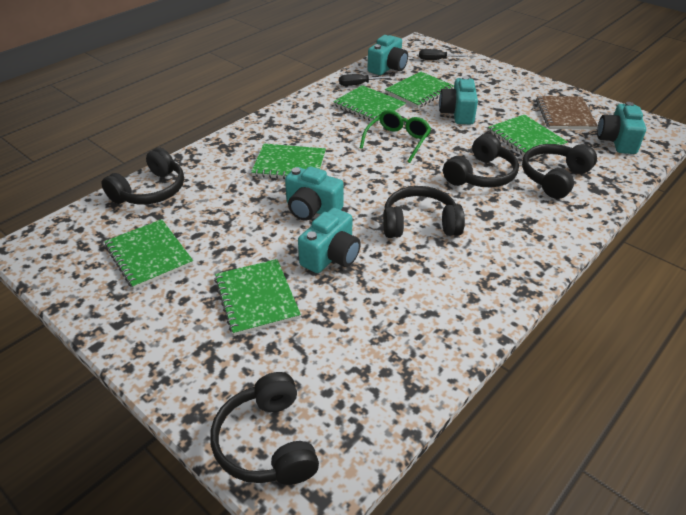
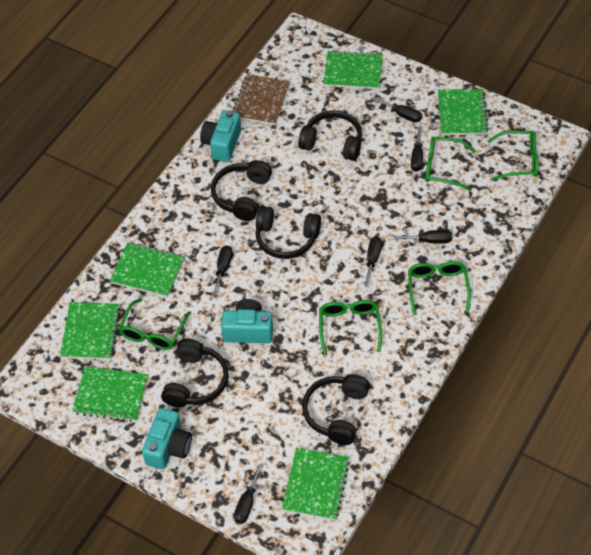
black screwdriver: 2 -> 6
green glasses: 1 -> 5
turquoise camera: 5 -> 3

